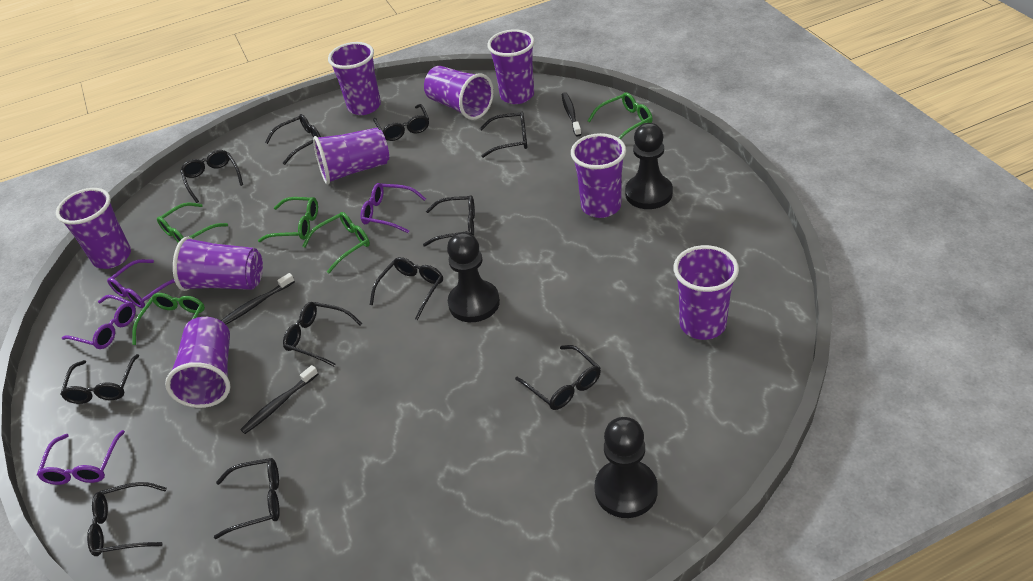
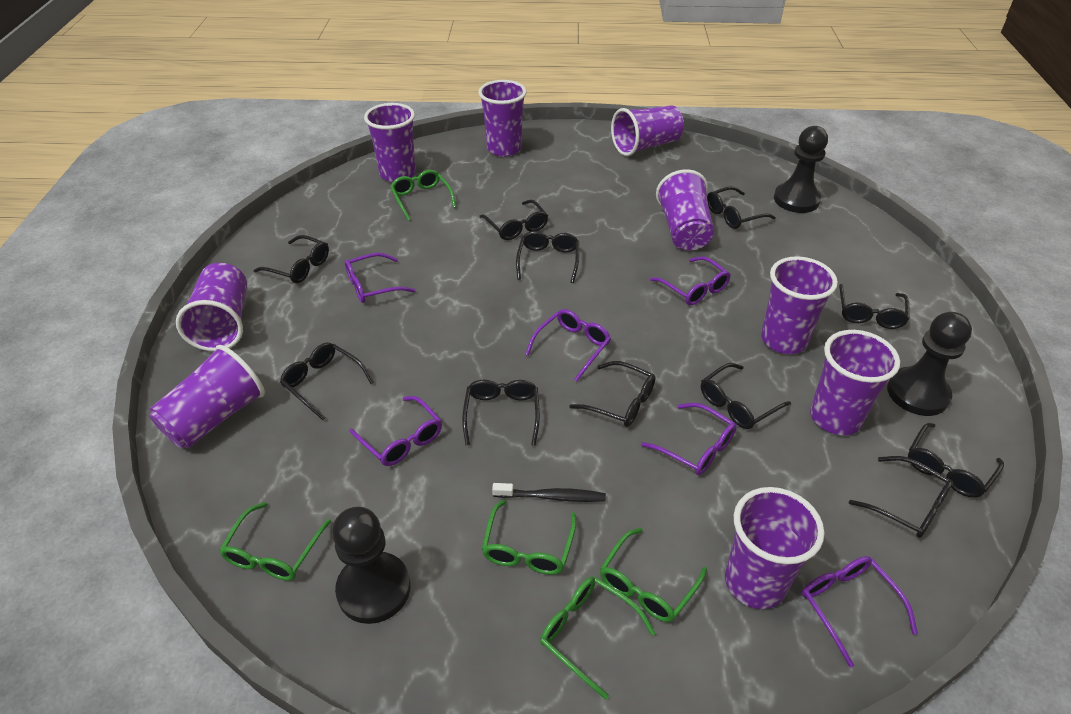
black toothbrush: 3 -> 1
purple glasses: 4 -> 6

